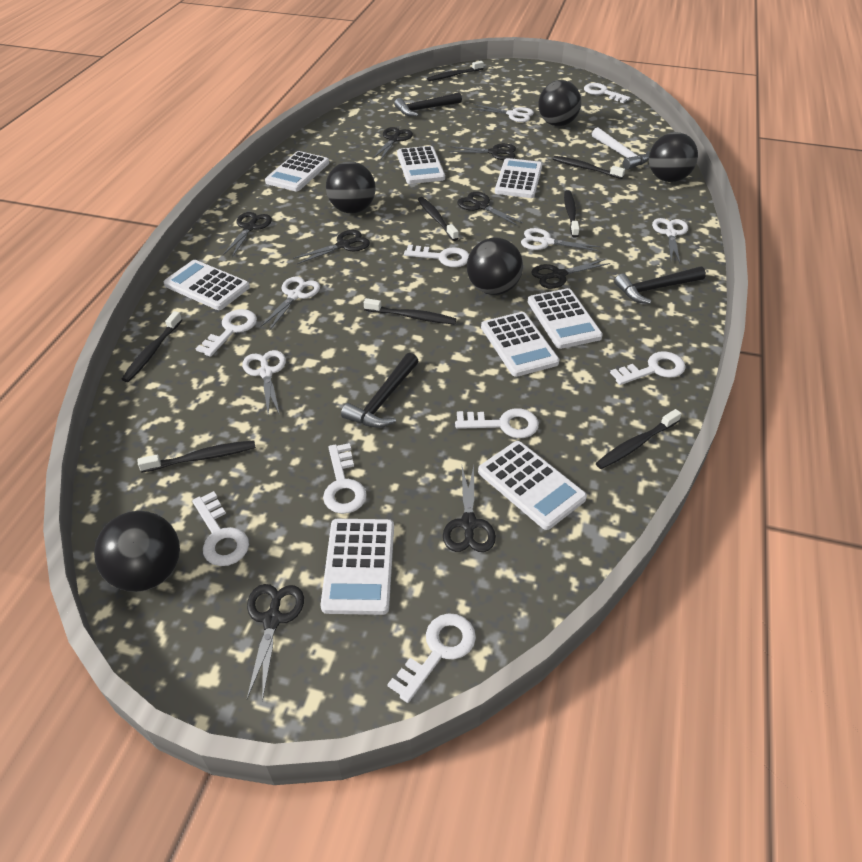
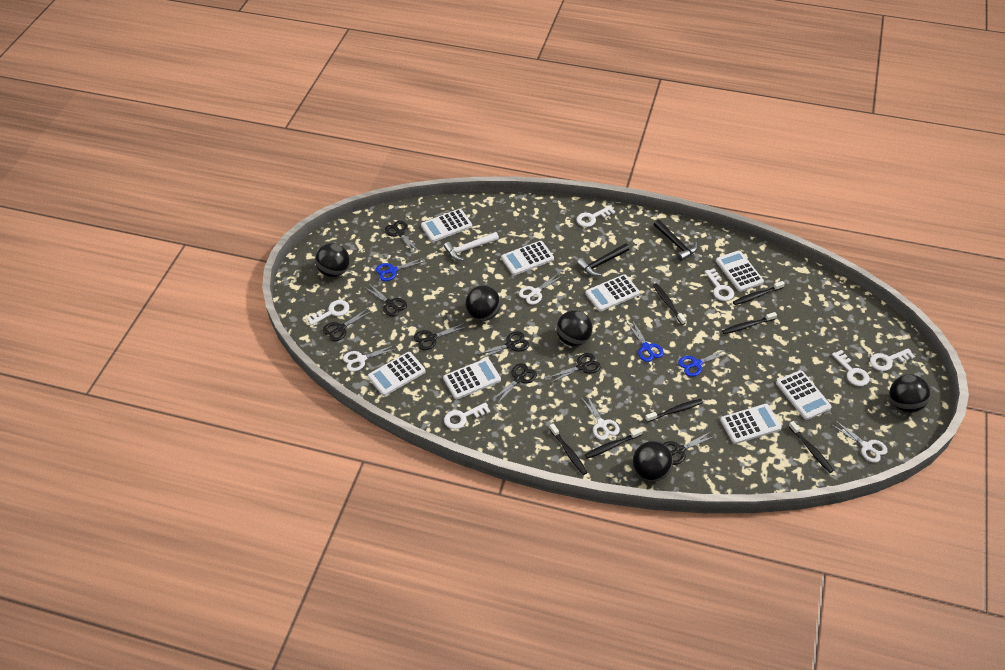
black hammer: 3 -> 2
black toothbrush: 8 -> 7
blue scissors: 0 -> 3
white key: 8 -> 6
white scissors: 5 -> 4

